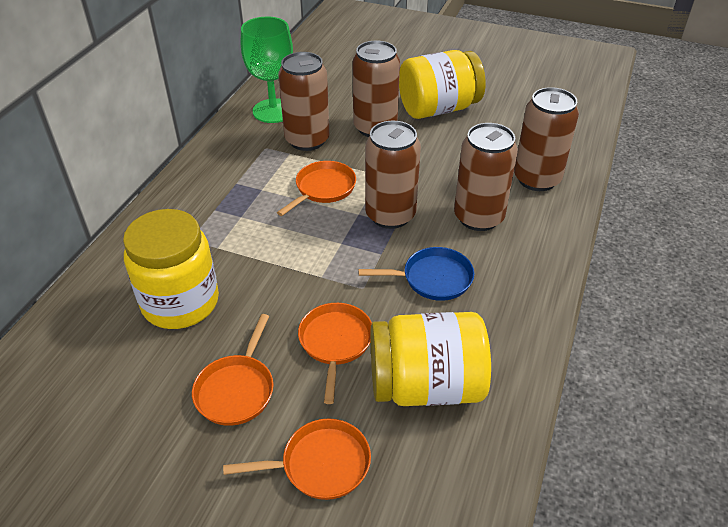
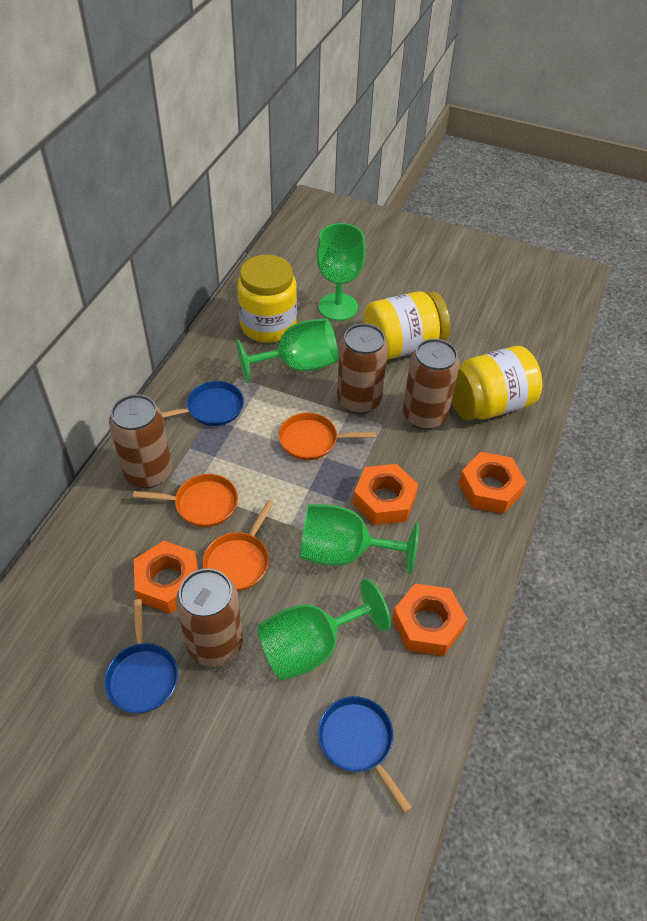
blue pan: 1 -> 3
brown can: 5 -> 4
green goblet: 1 -> 4
orange nut: 0 -> 4
orange pan: 4 -> 3

